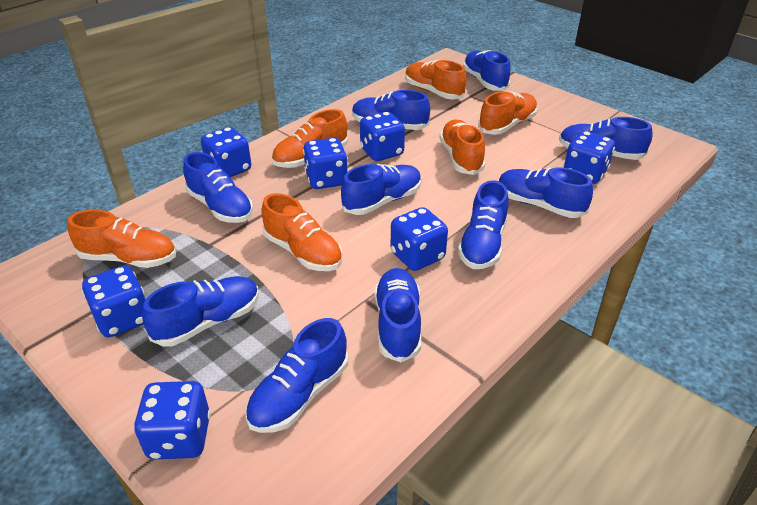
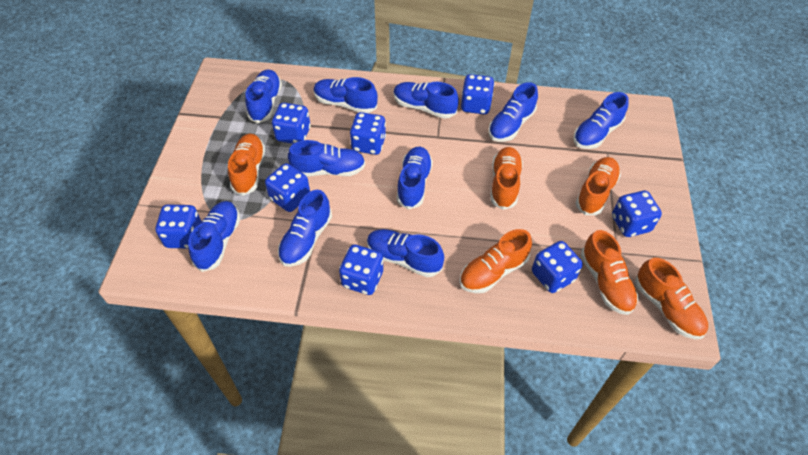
blue dice: 7 -> 8

